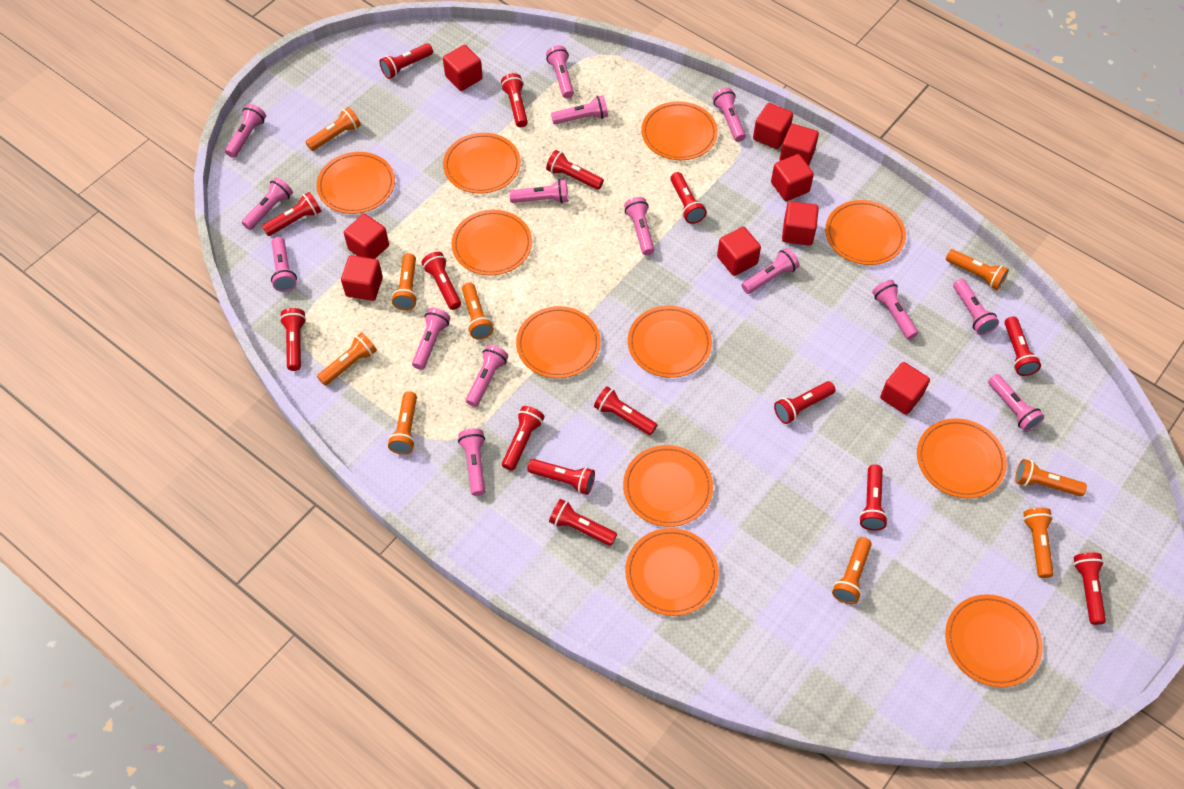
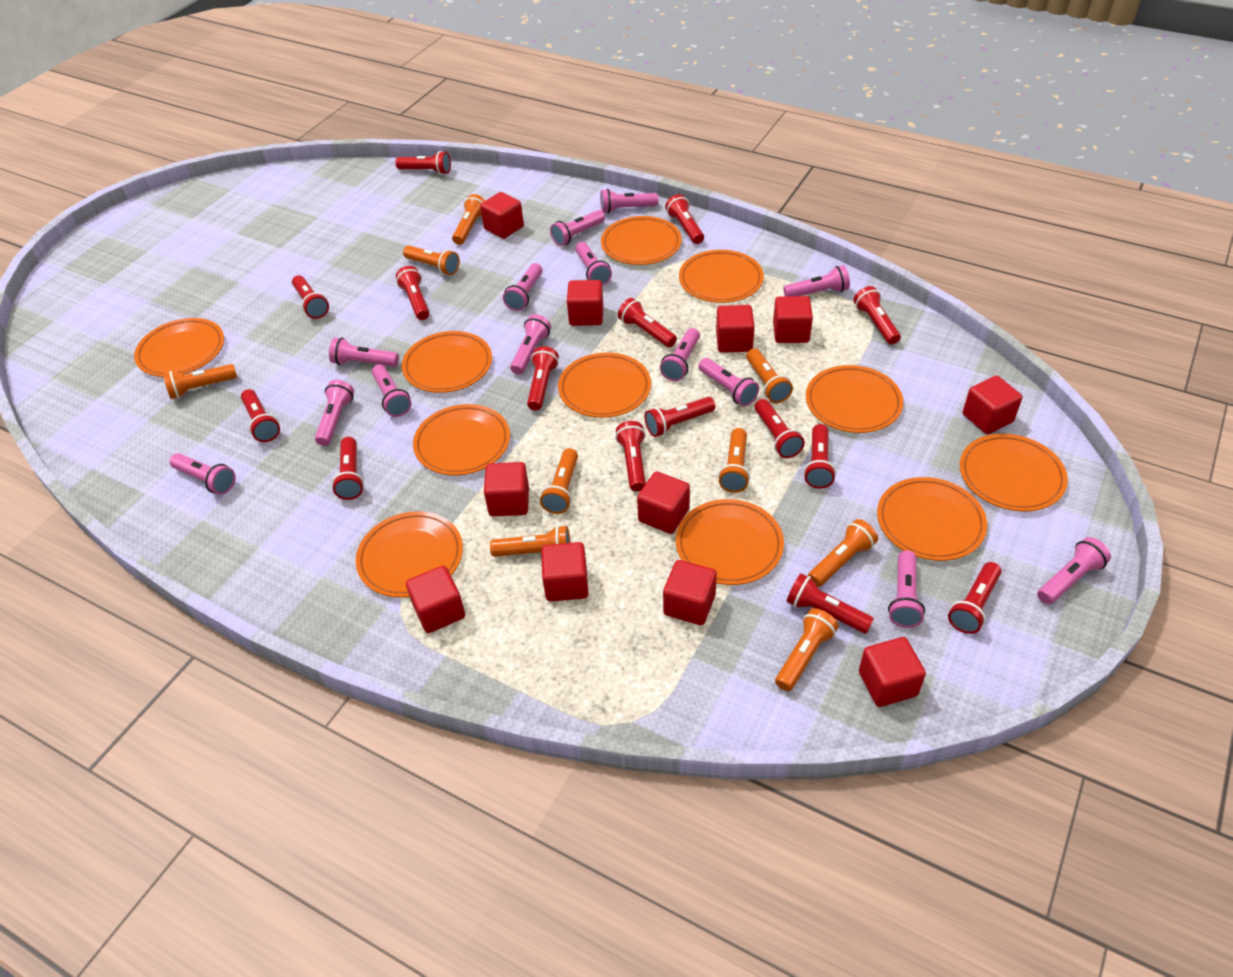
pink flashlight: 15 -> 14
red cube: 9 -> 11

